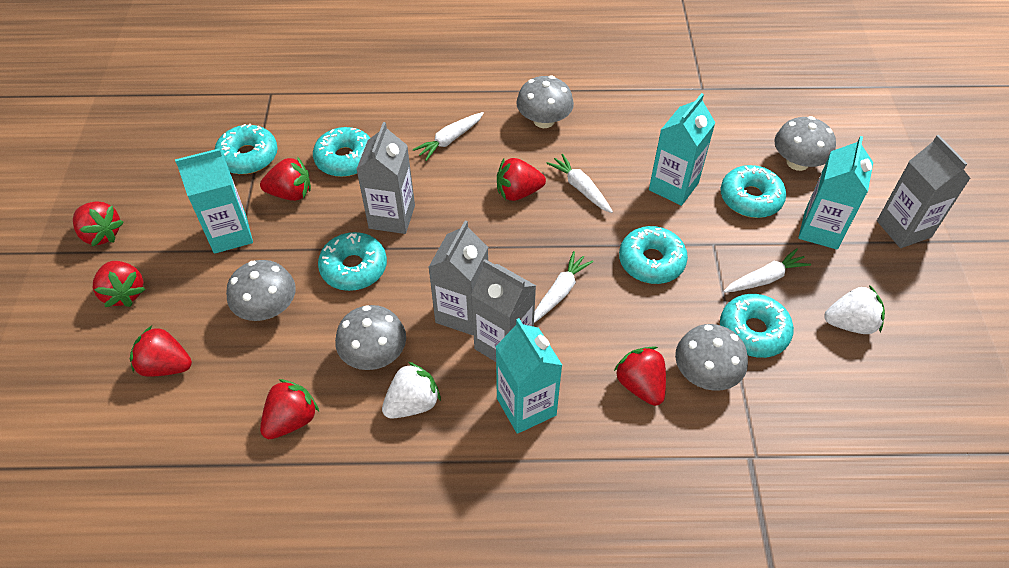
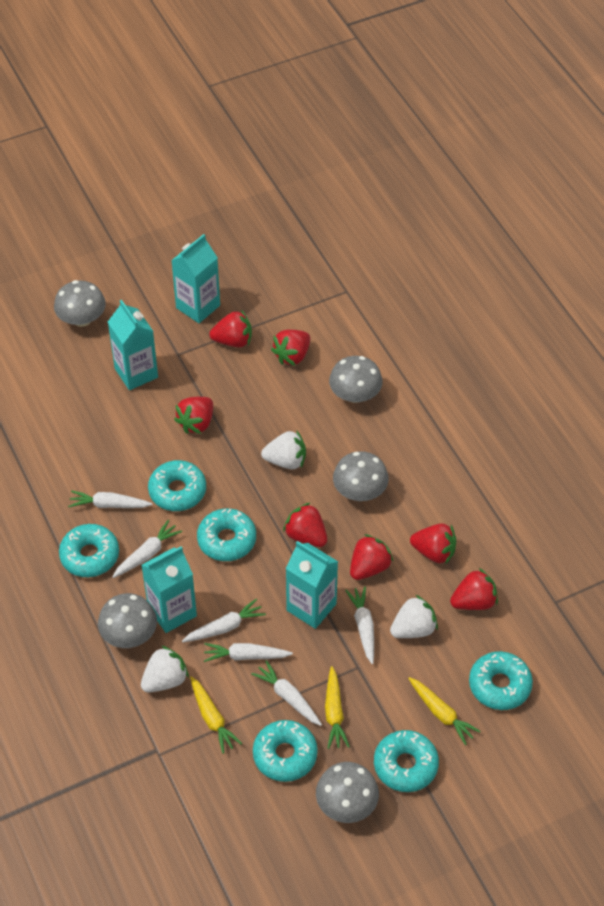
grey carton: 4 -> 0
white carrot: 4 -> 6
white strawberry: 2 -> 3
yellow carrot: 0 -> 3

